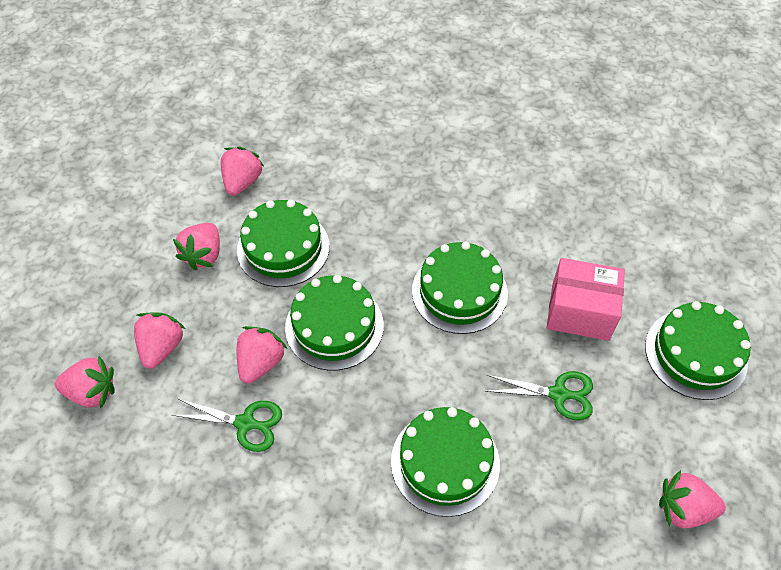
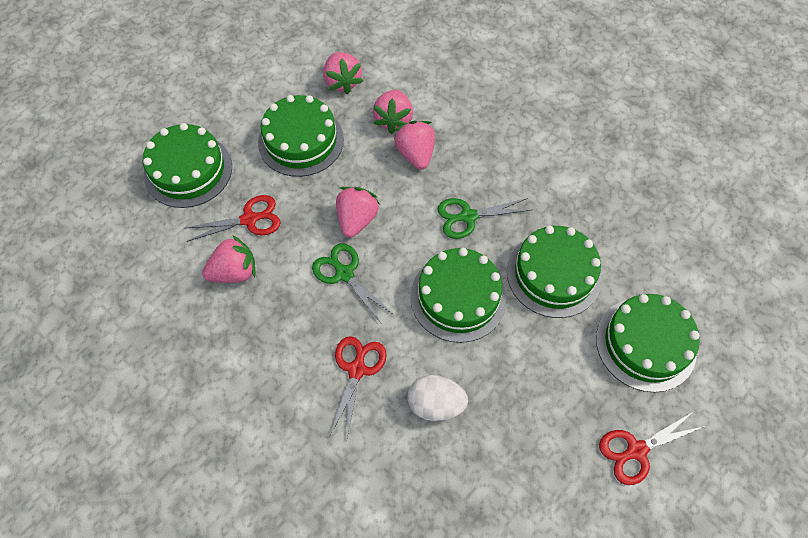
pink box: 1 -> 0
pink strawberry: 6 -> 5
red scissors: 0 -> 3
white egg: 0 -> 1

